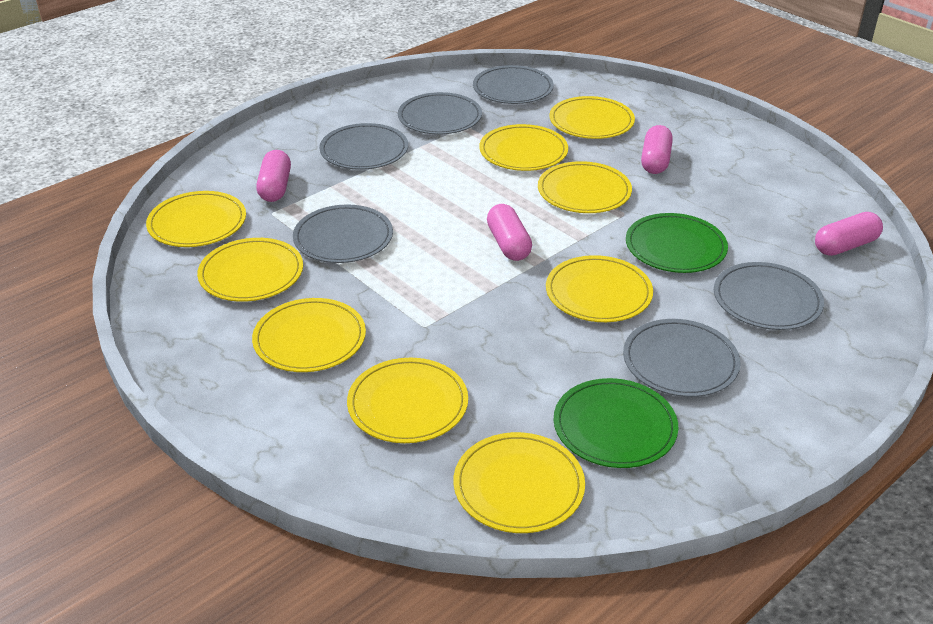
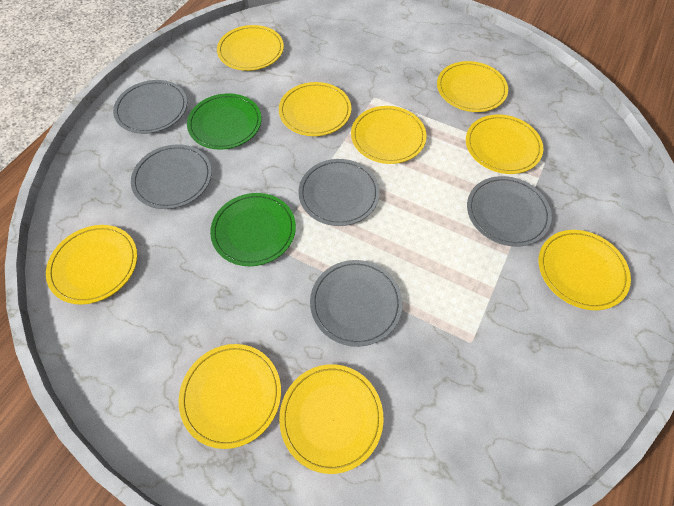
grey plate: 6 -> 5
pink capsule: 4 -> 0

